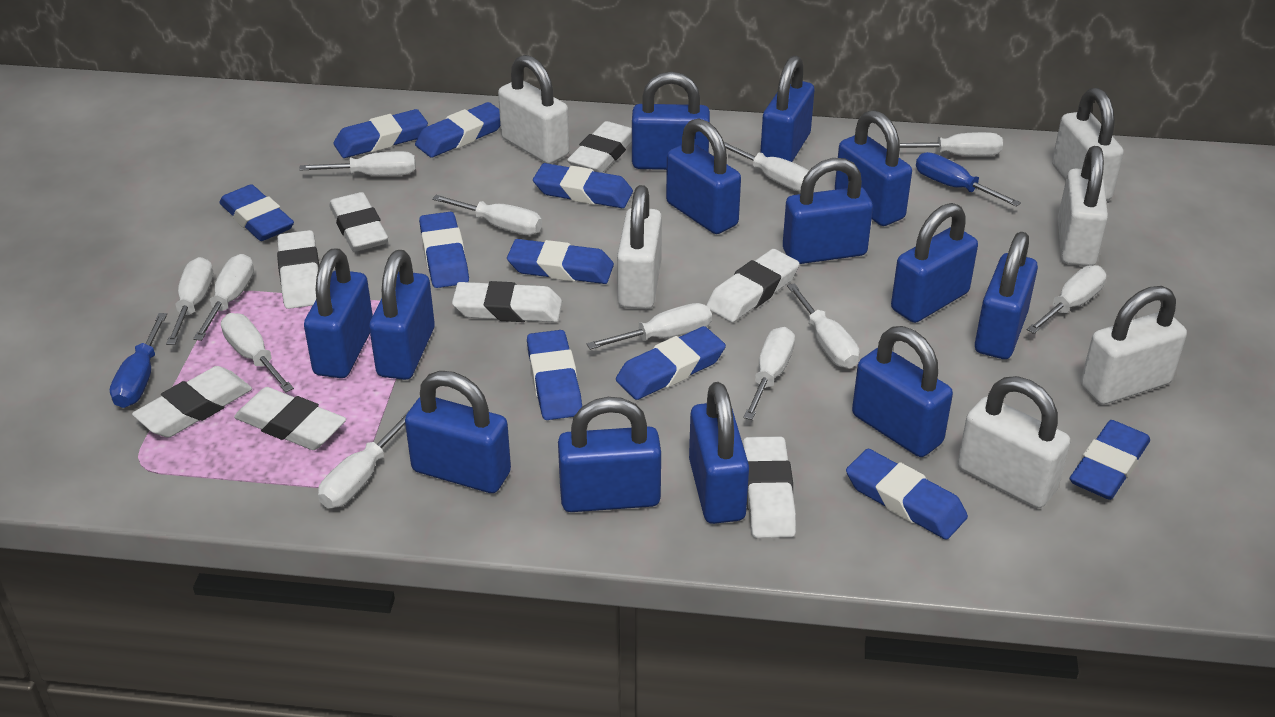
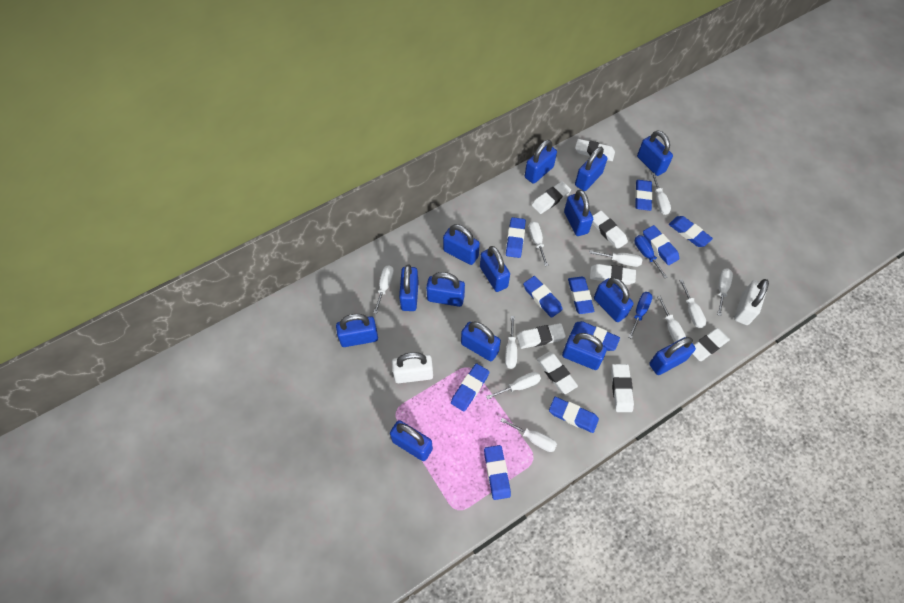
blue padlock: 13 -> 14
white padlock: 6 -> 2
white screwdriver: 12 -> 10

